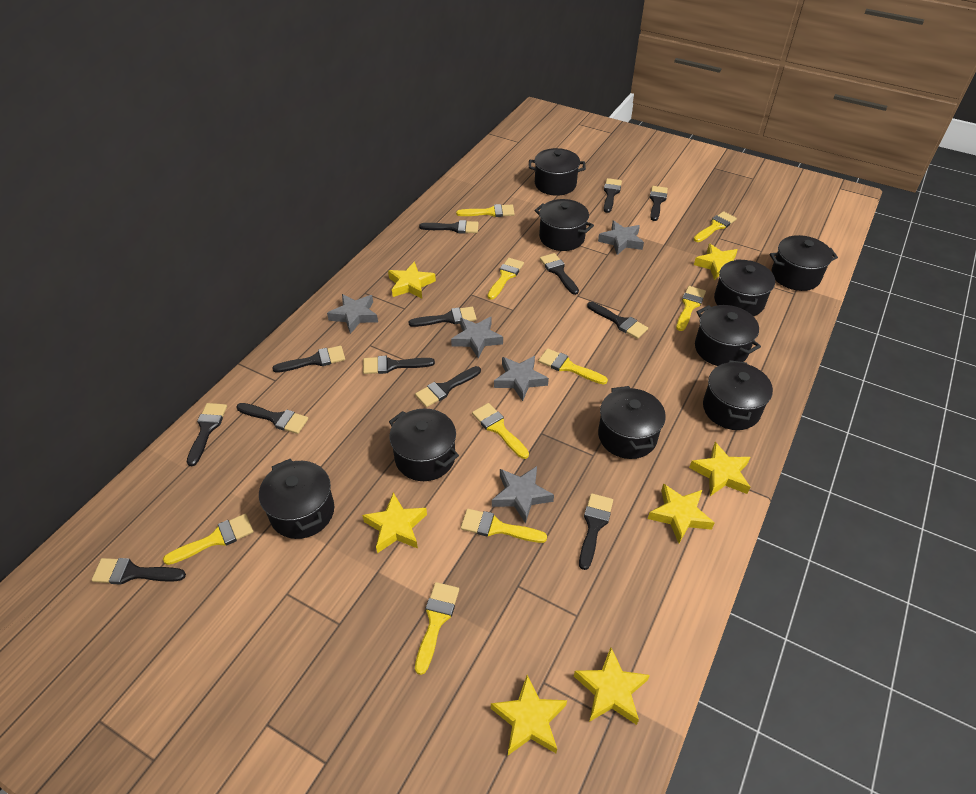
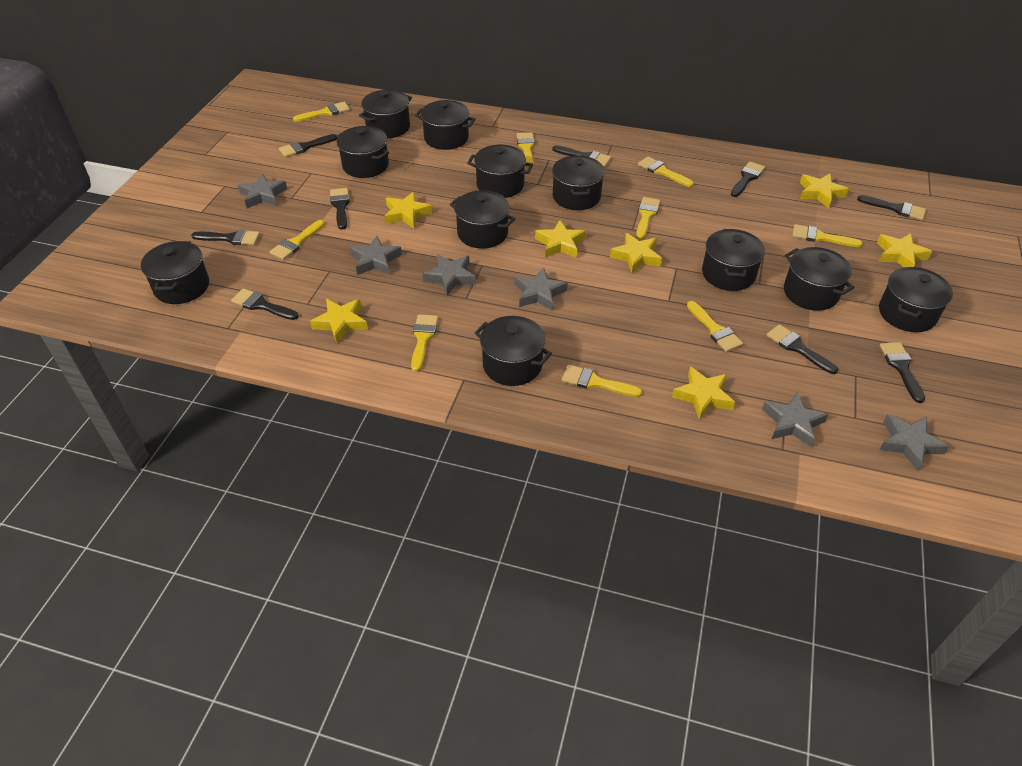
black brush: 13 -> 9
black pot: 9 -> 11
grey star: 5 -> 6

